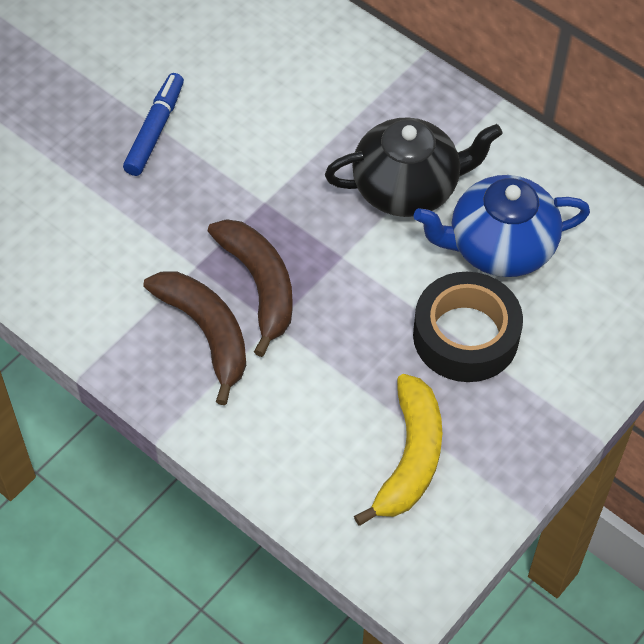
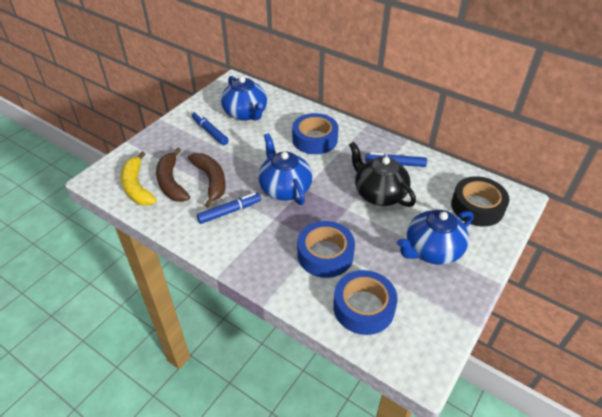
blue marker: 1 -> 3
blue tape: 0 -> 3
blue teapot: 1 -> 3

